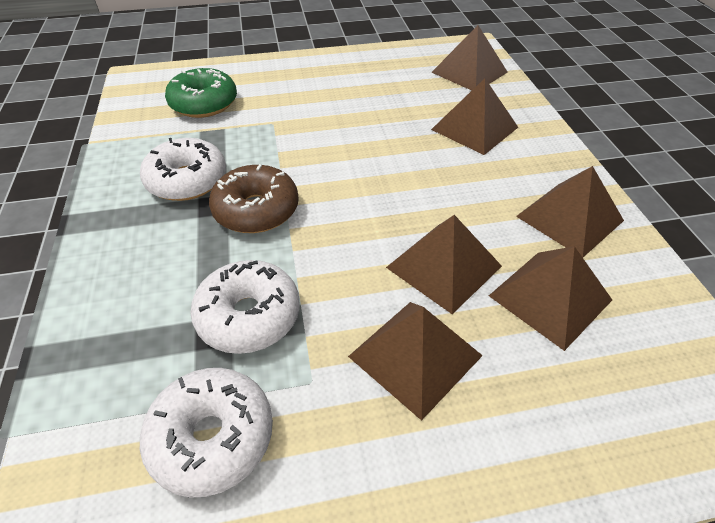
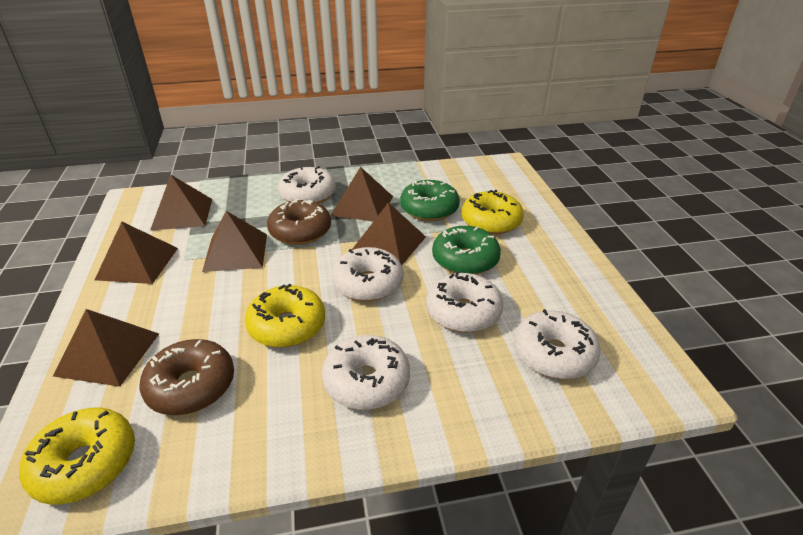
brown donut: 1 -> 2
green donut: 1 -> 2
white donut: 3 -> 5
yellow donut: 0 -> 3

